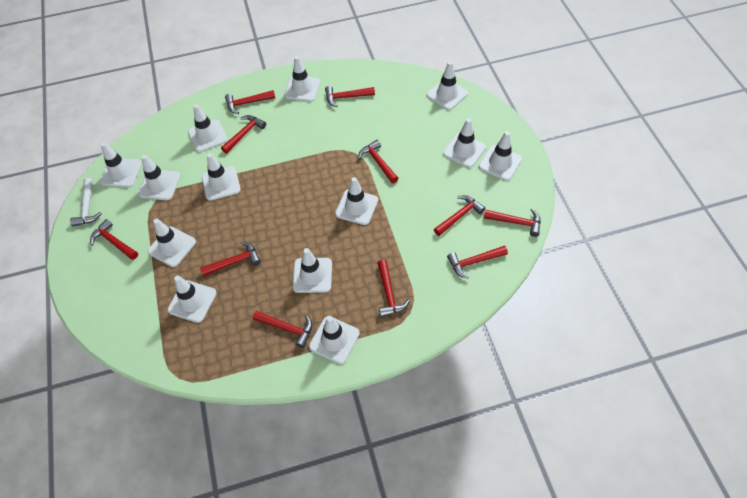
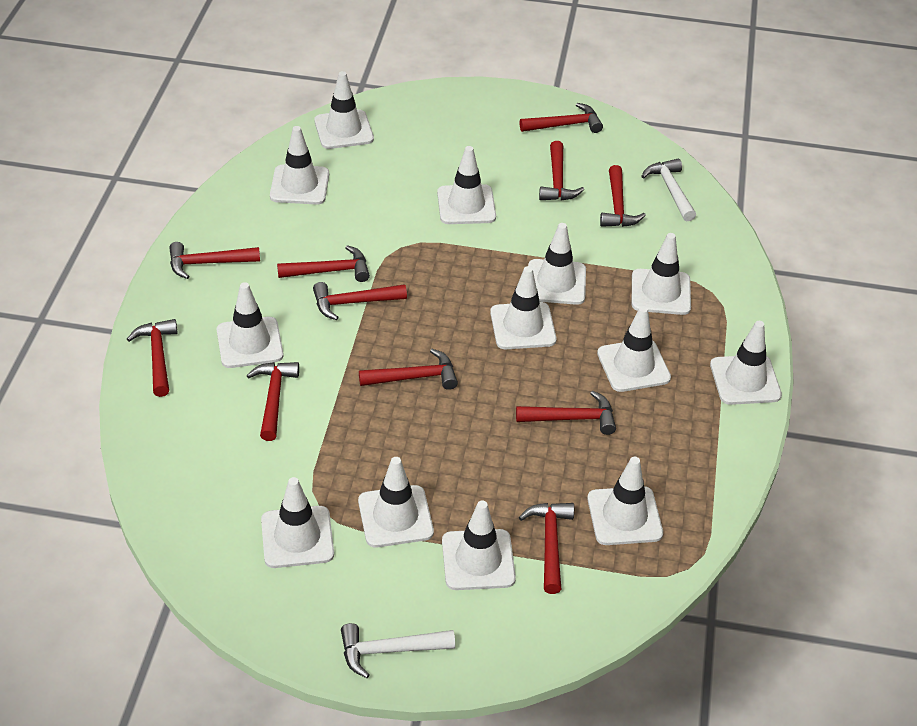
white hammer: 1 -> 2

